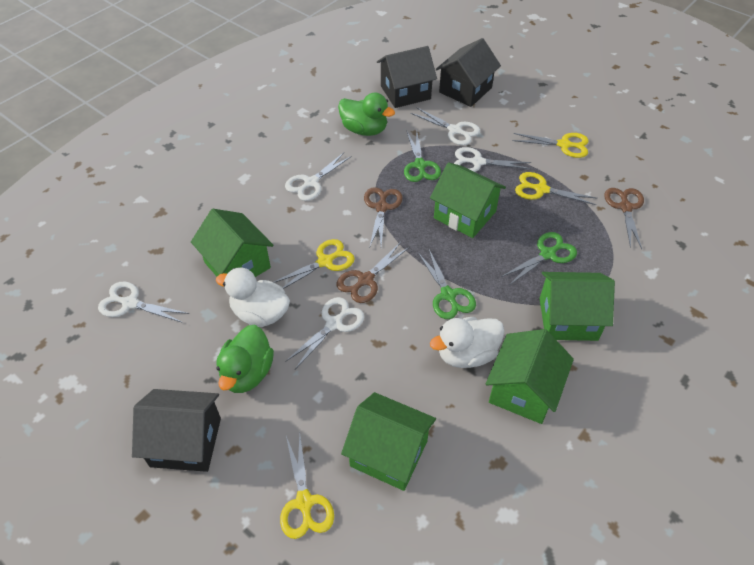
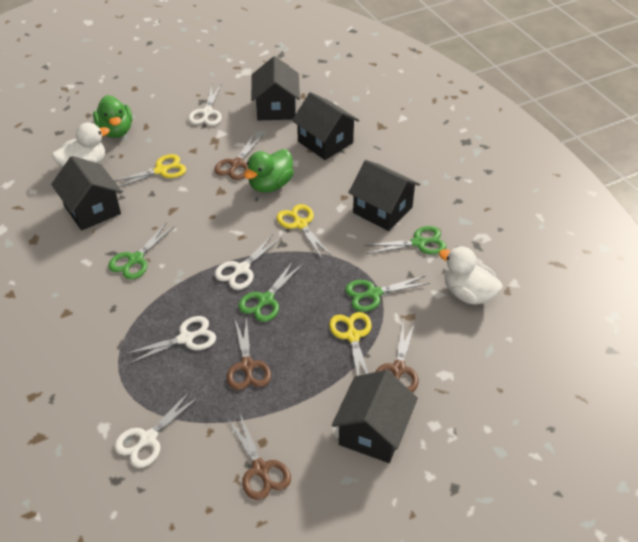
black house: 3 -> 5
brown scissors: 3 -> 4
green house: 5 -> 0
green scissors: 3 -> 4
white scissors: 5 -> 4
yellow scissors: 4 -> 3

